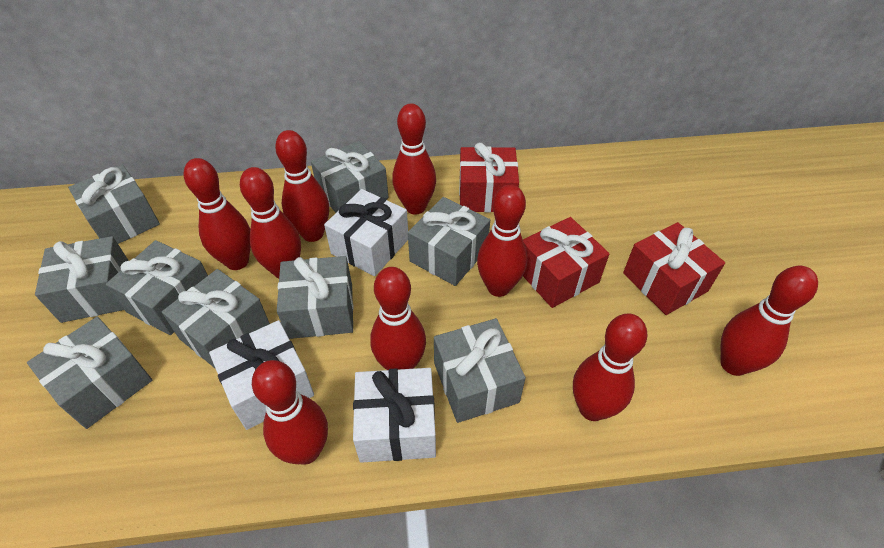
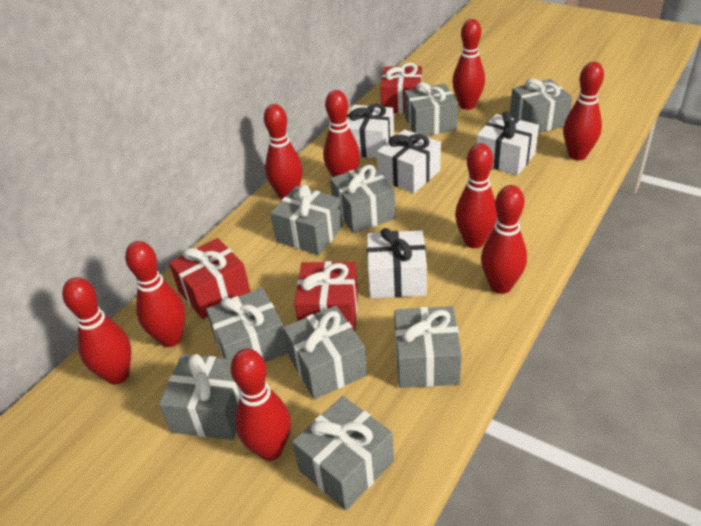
white gift: 3 -> 4

